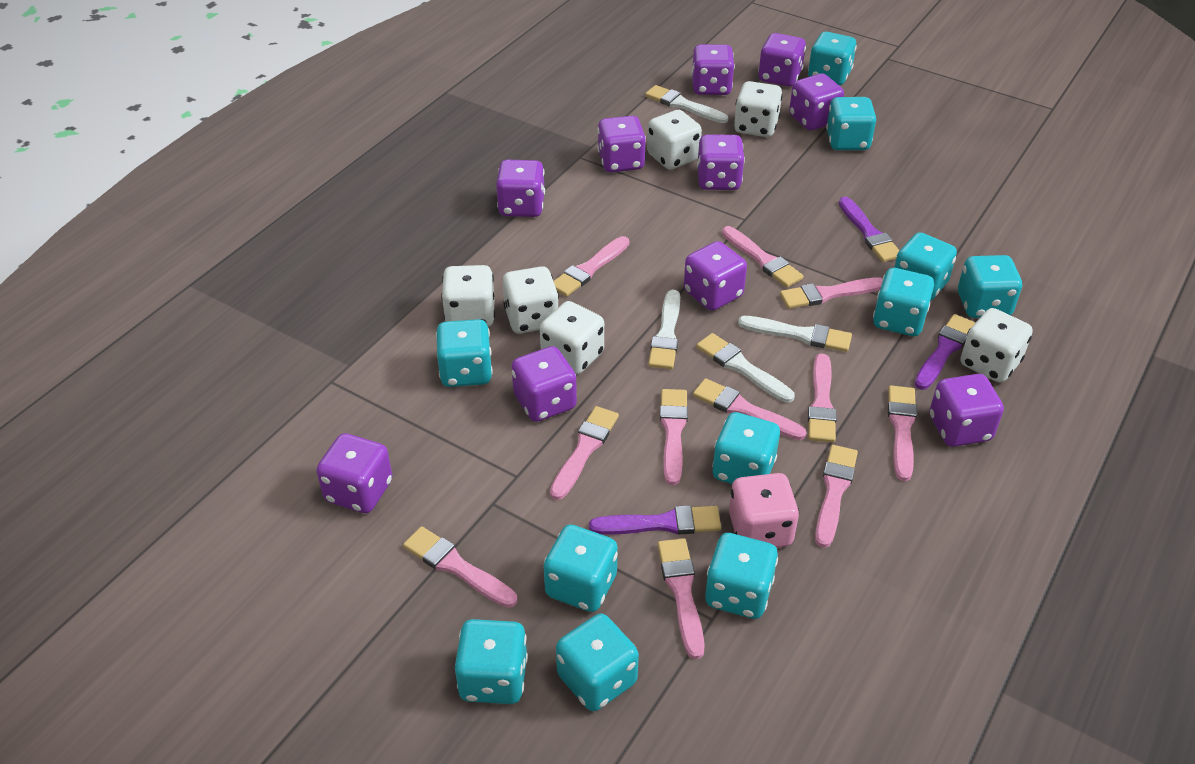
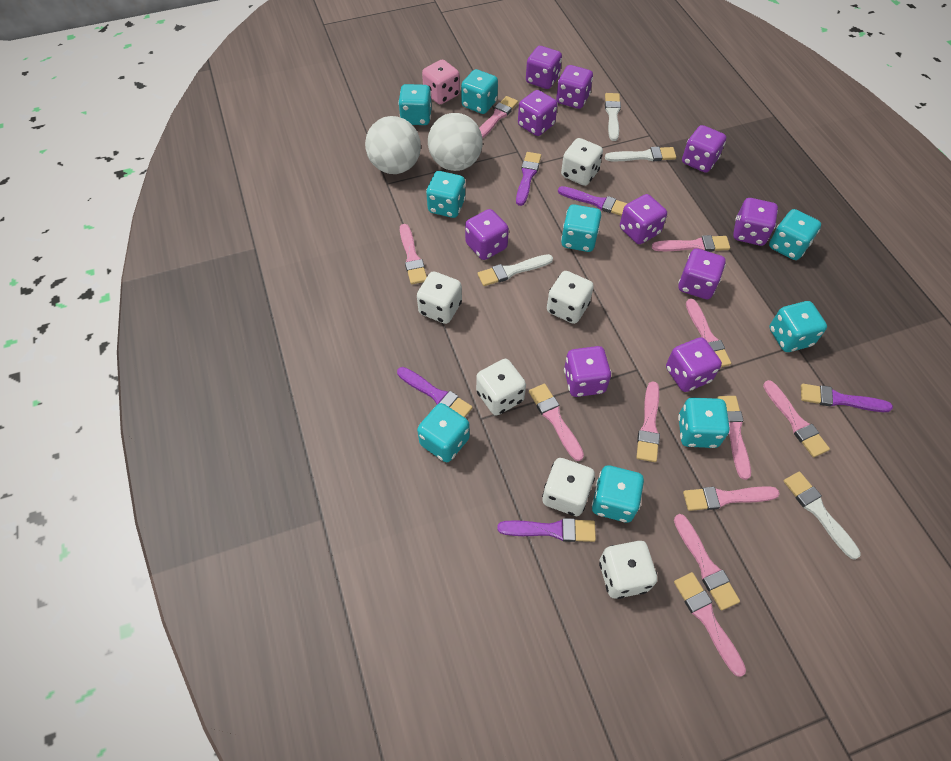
purple brush: 3 -> 5
turquoise dice: 11 -> 9
white ball: 0 -> 2

